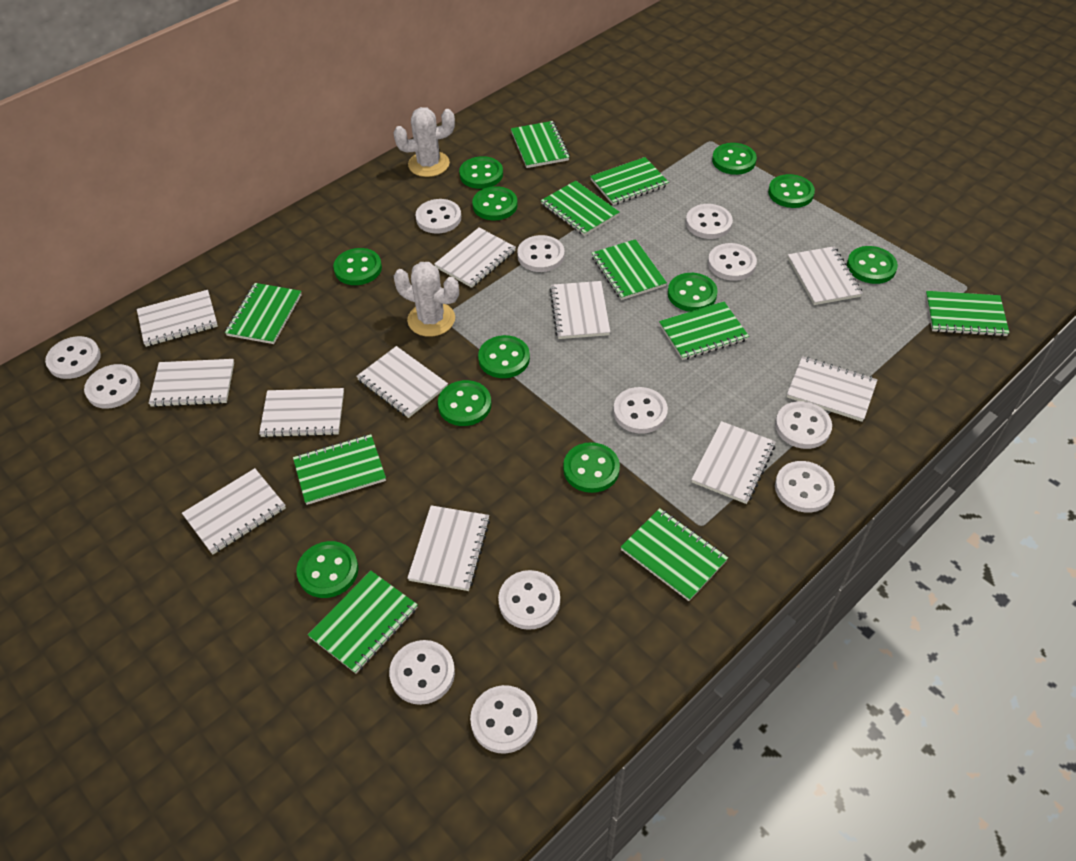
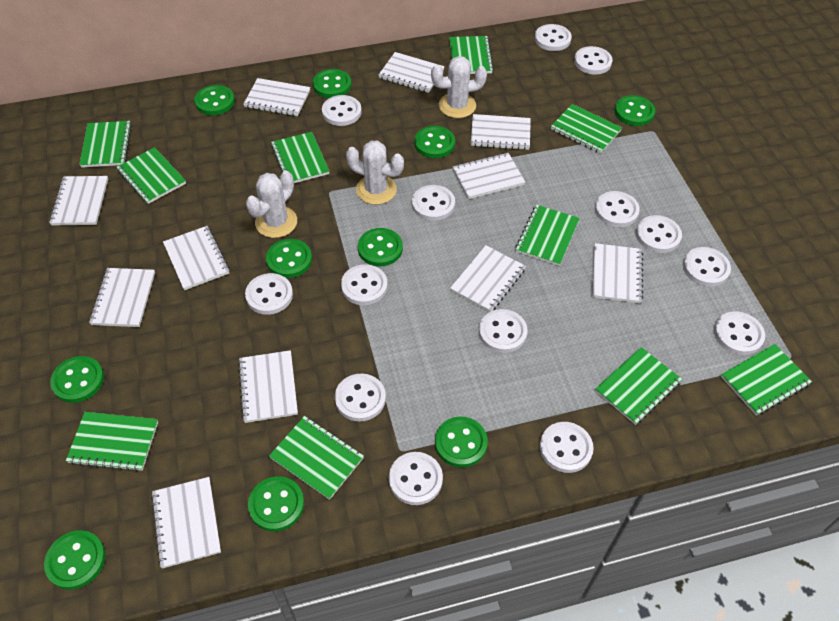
green button: 11 -> 10
white button: 12 -> 14
white cactus: 2 -> 3

